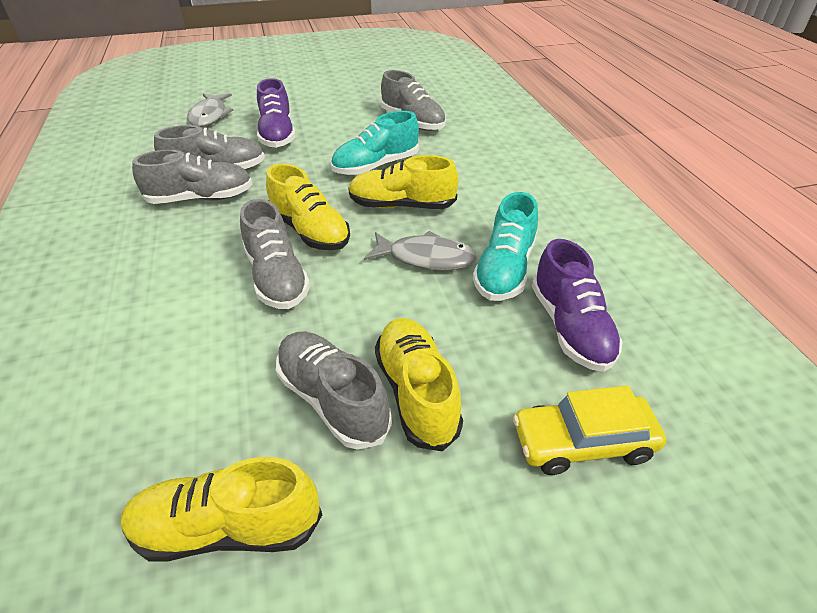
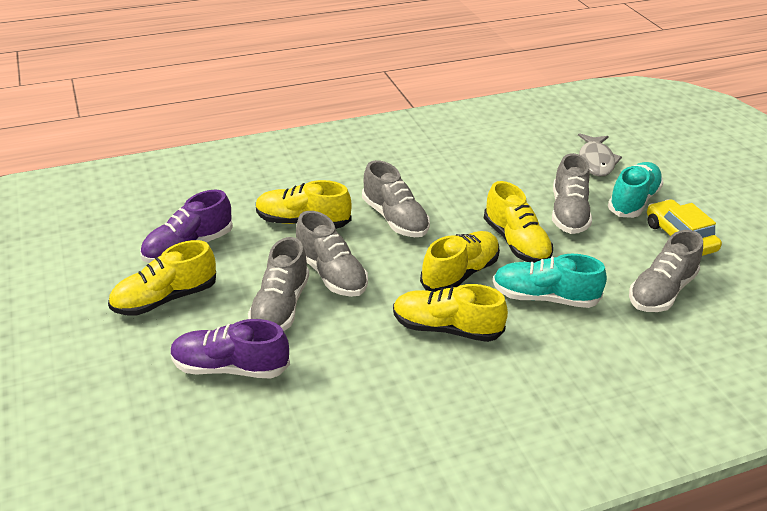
grey fish: 2 -> 1
yellow shoe: 4 -> 5

